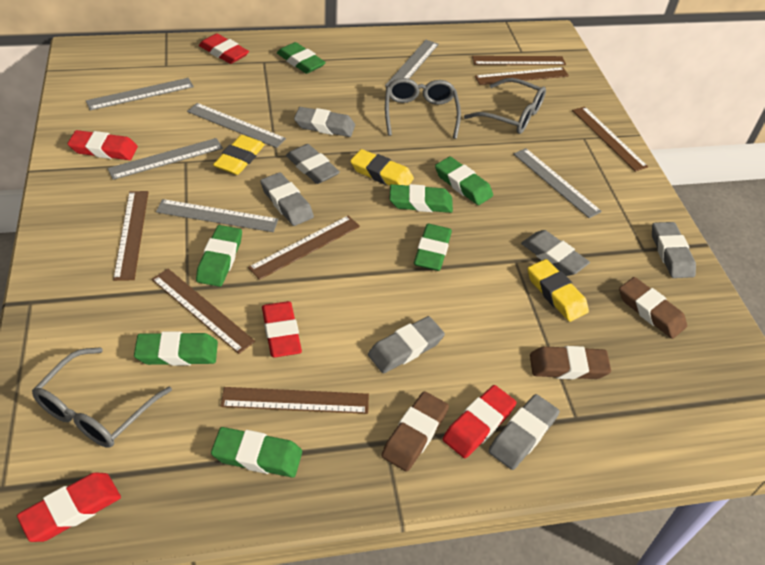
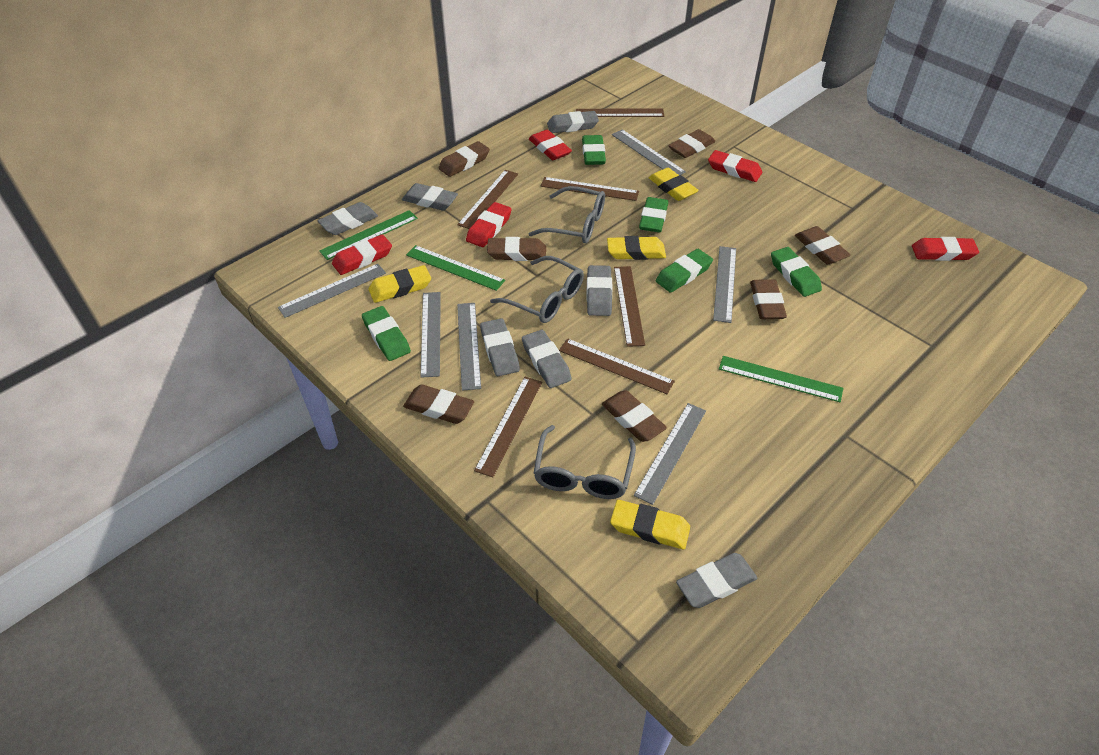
brown eraser: 3 -> 7
brown ruler: 7 -> 6
green eraser: 7 -> 5
green ruler: 0 -> 3
yellow eraser: 3 -> 4

